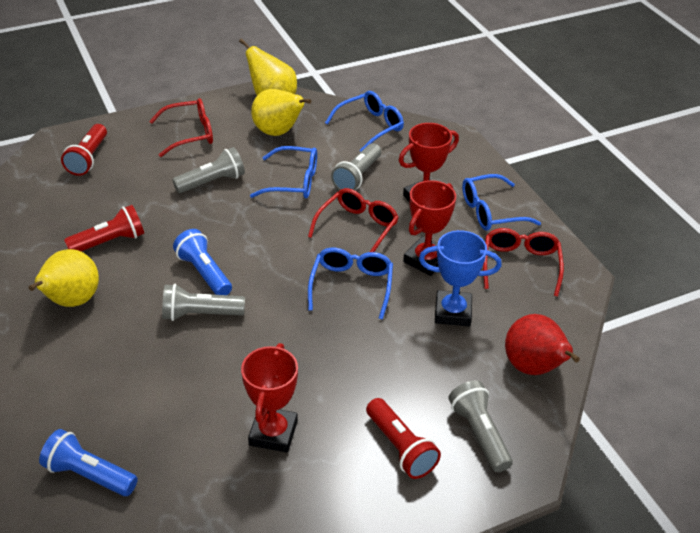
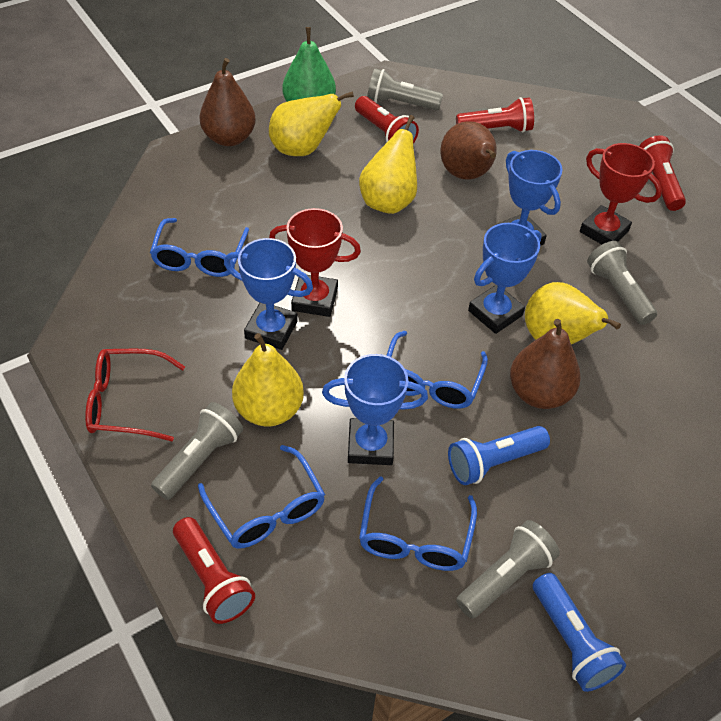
blue trophy: 1 -> 4
brown pear: 0 -> 3
green pear: 0 -> 1
red flashlight: 3 -> 4
red glasses: 3 -> 1
red pear: 1 -> 0
red trophy: 3 -> 2
yellow pear: 3 -> 4

